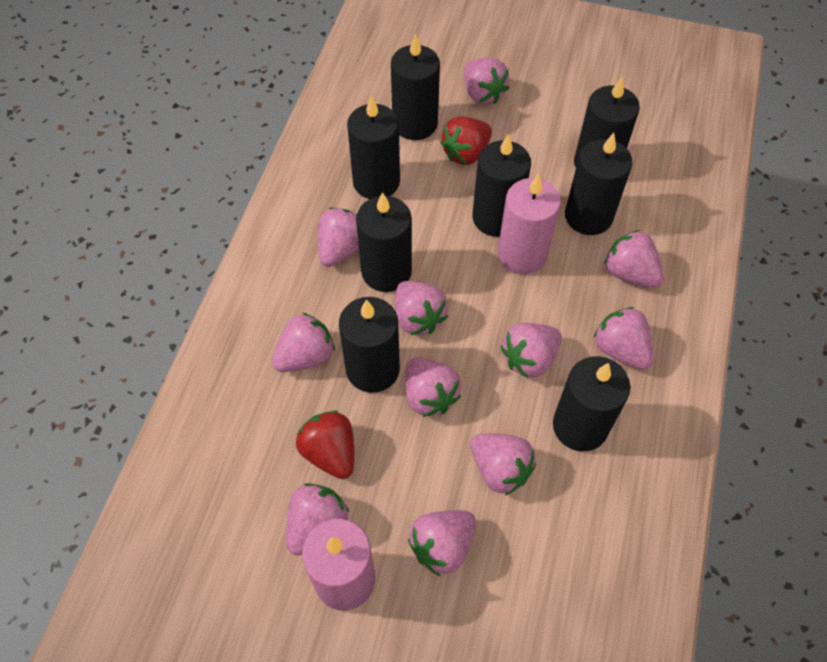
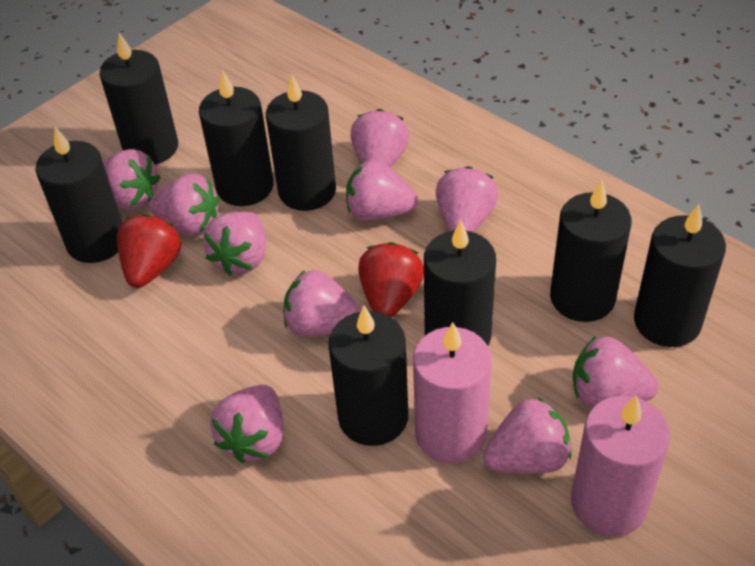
pink strawberry: 11 -> 10

